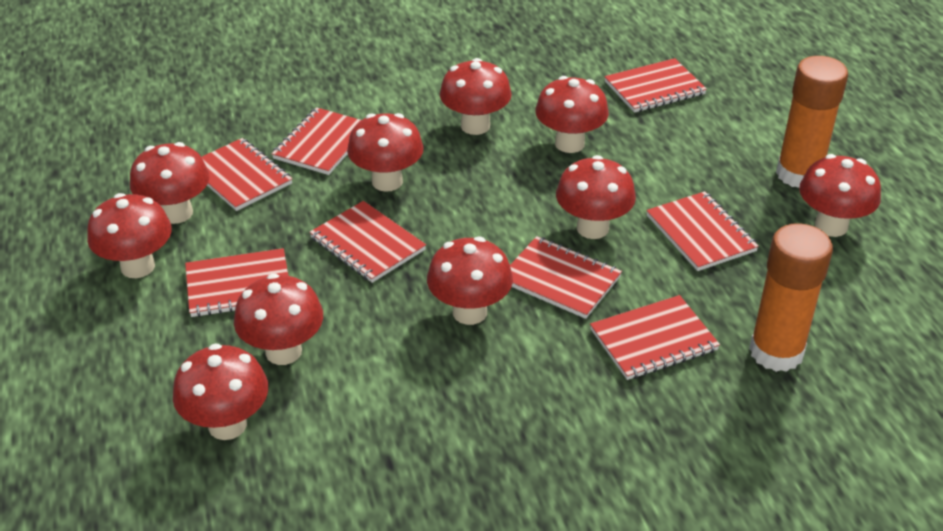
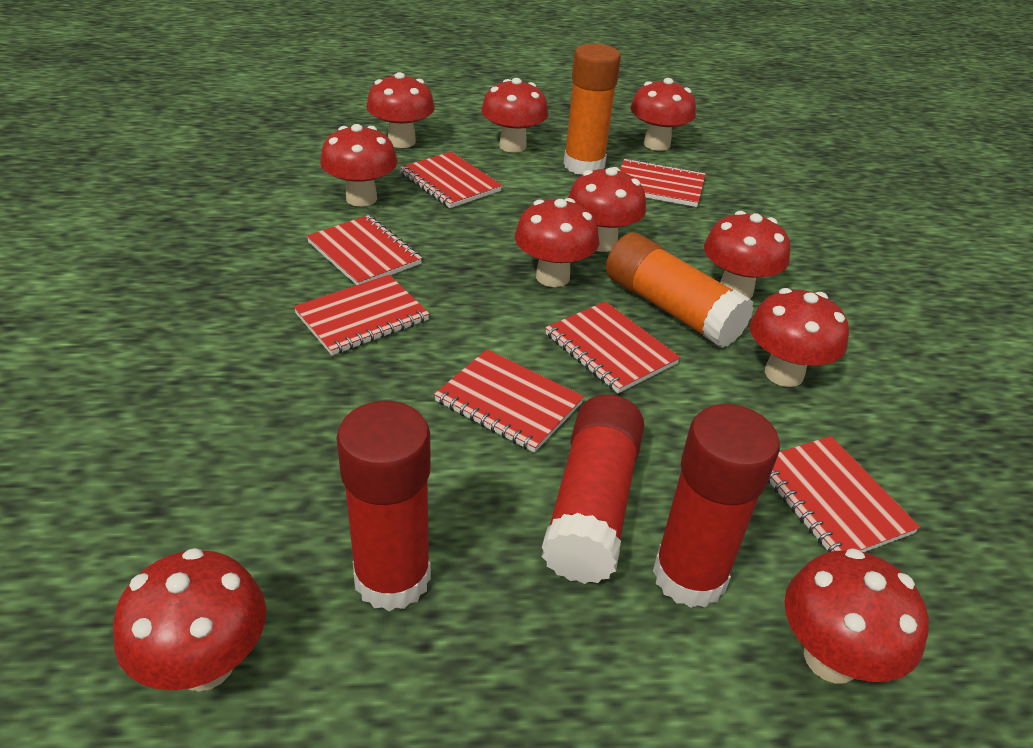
red glue stick: 0 -> 3
red notebook: 8 -> 7

